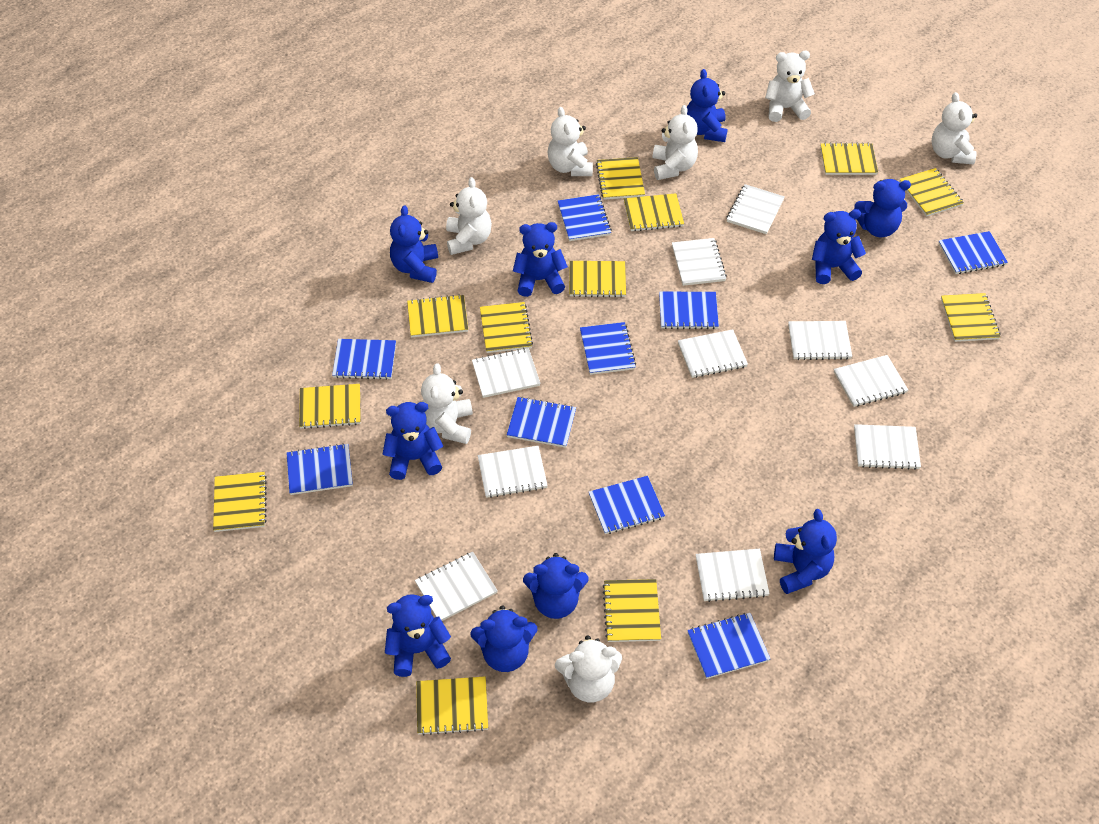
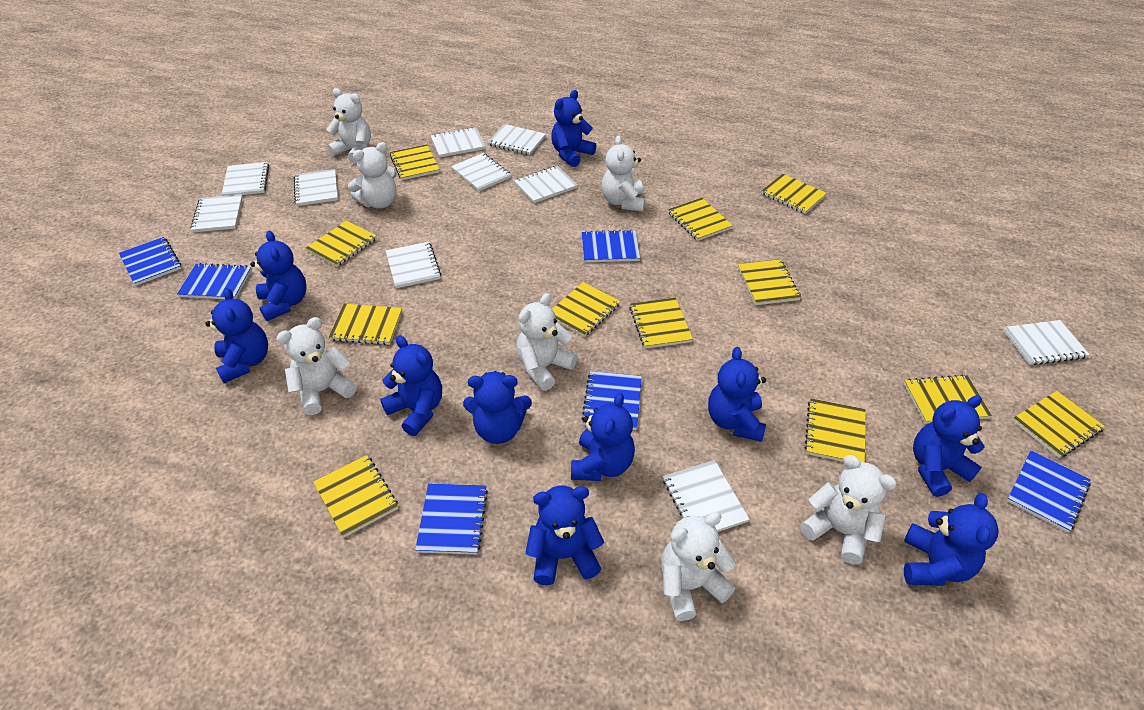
blue notebook: 9 -> 6

